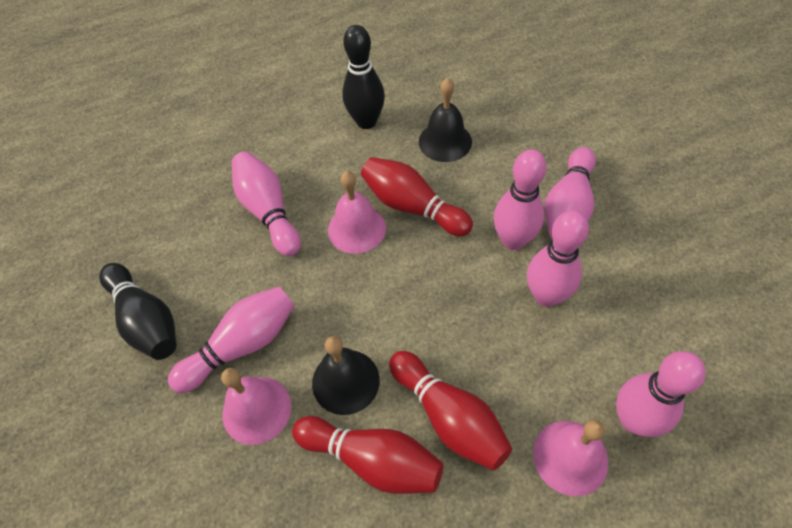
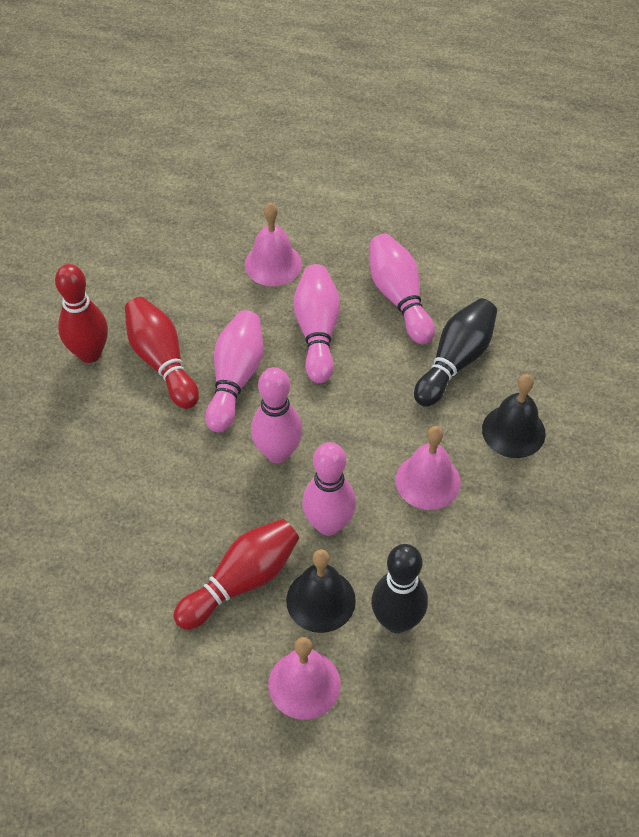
pink bowling pin: 6 -> 5

